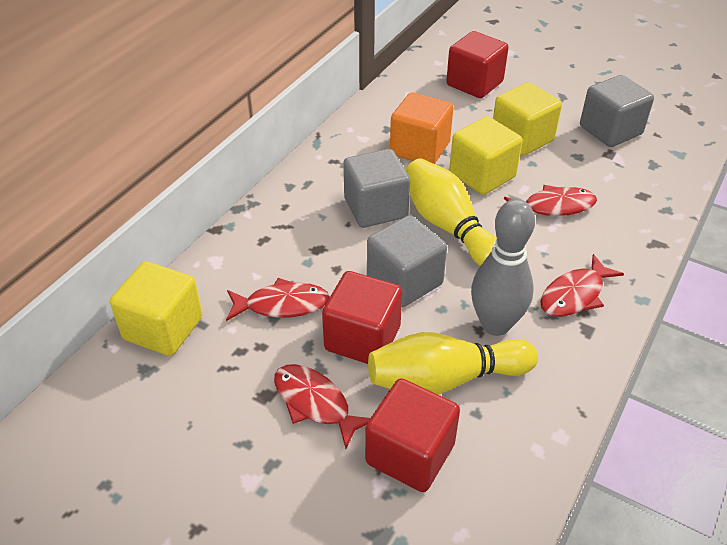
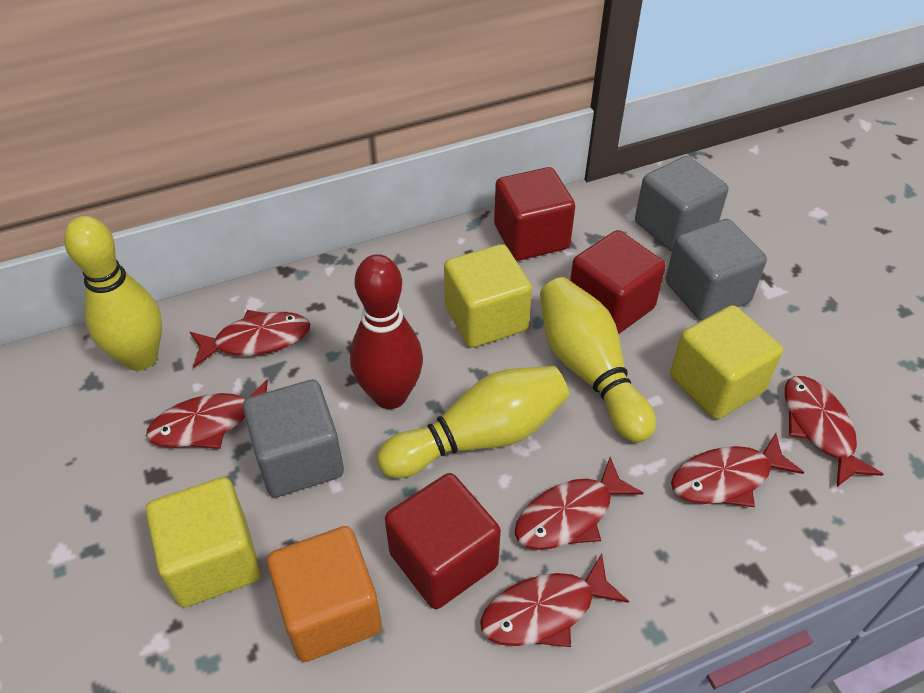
grey bowling pin: 1 -> 0
red bowling pin: 0 -> 1
red fish: 4 -> 6
yellow bowling pin: 2 -> 3

